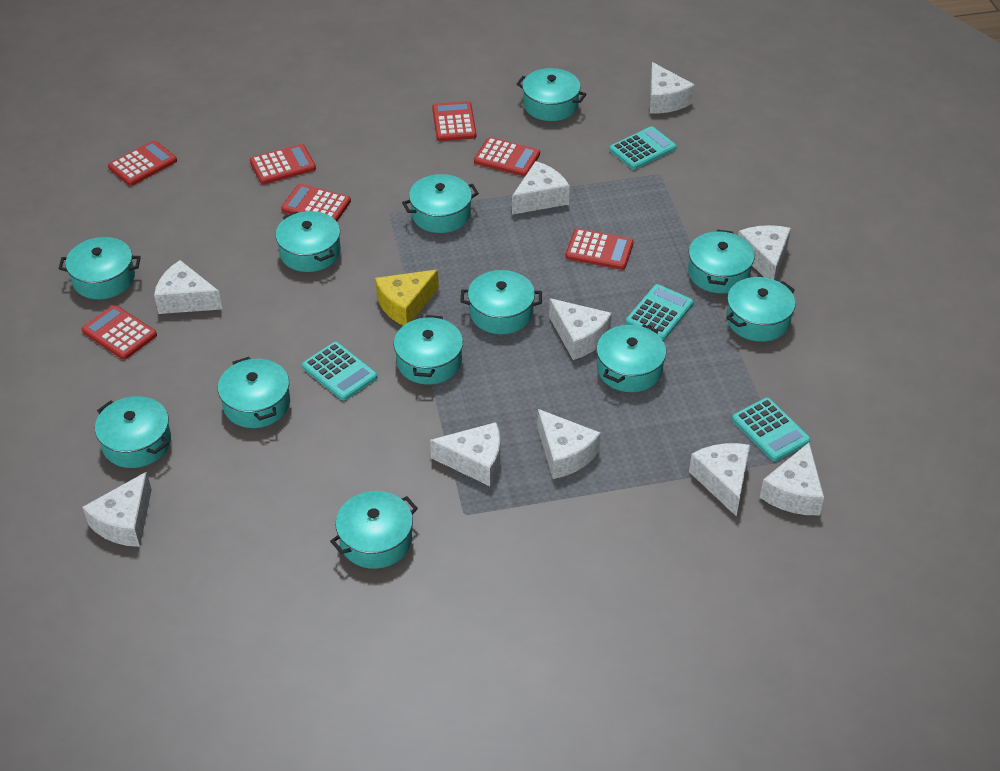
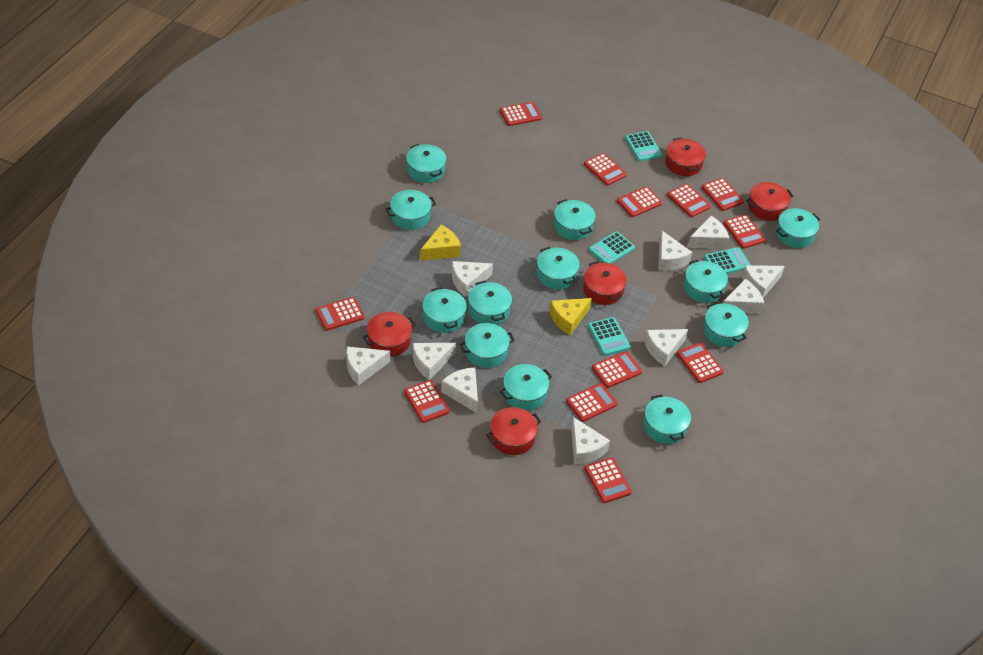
red calculator: 7 -> 12
red pot: 0 -> 5
yellow cheese: 1 -> 2

